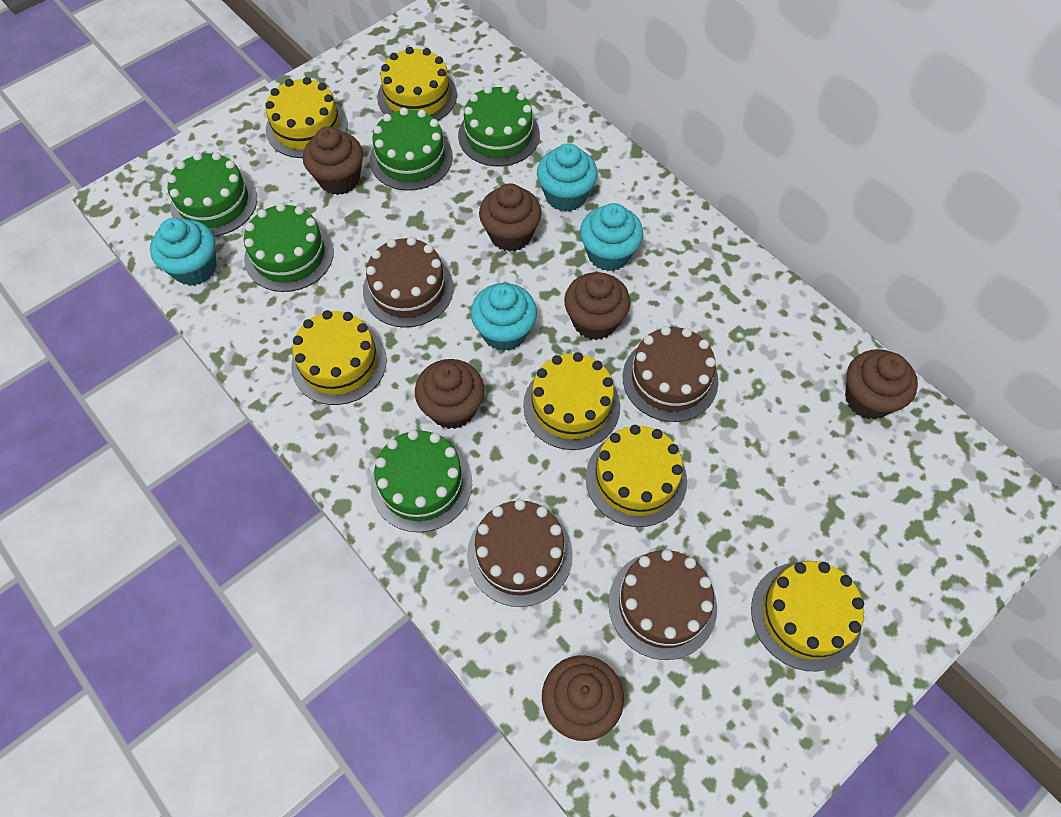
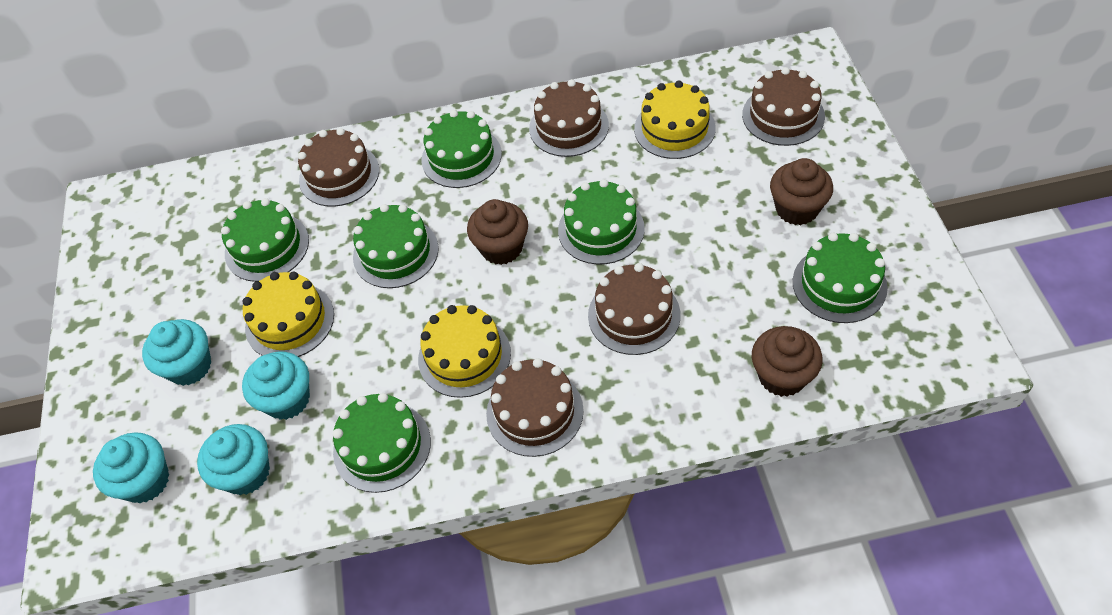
brown cake: 4 -> 5
brown cupcake: 6 -> 3
green cake: 5 -> 6
yellow cake: 6 -> 3

